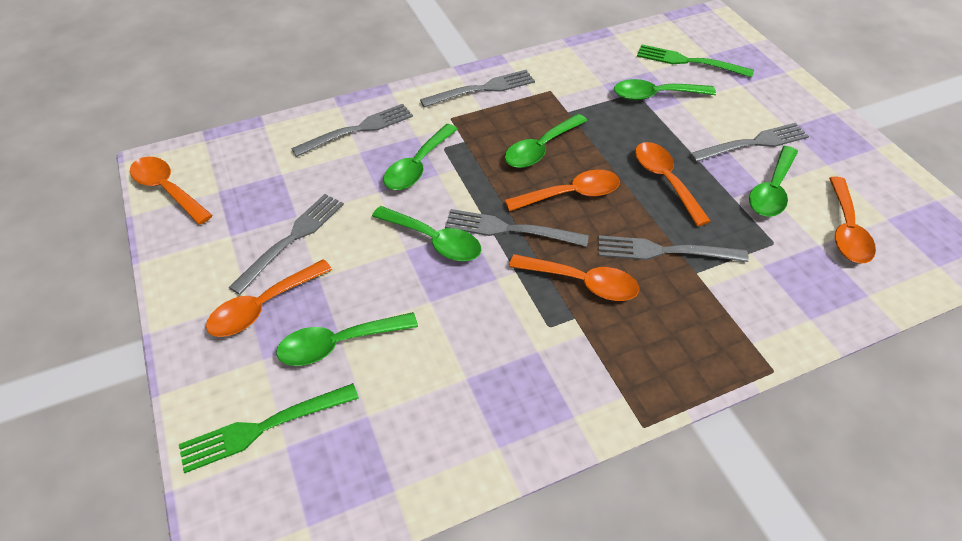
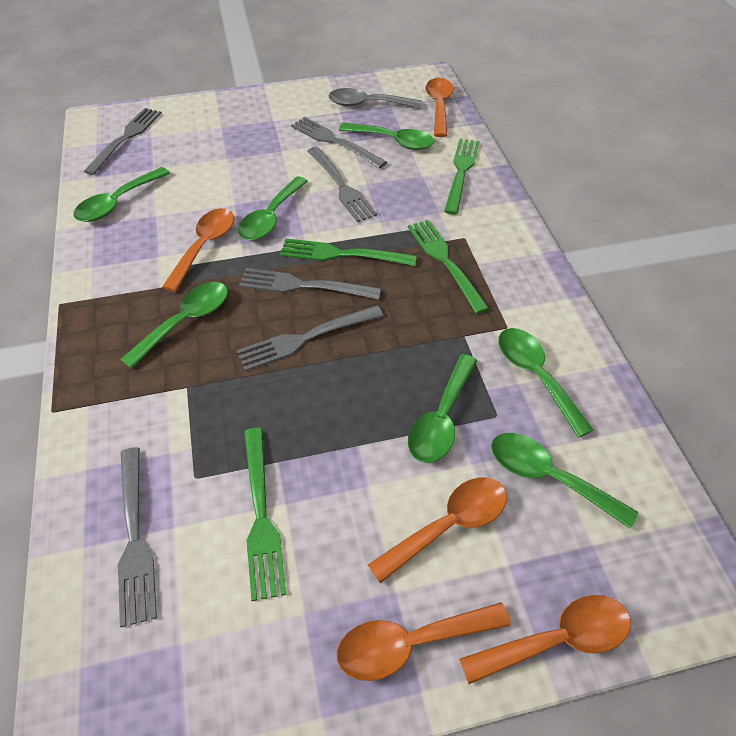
green fork: 2 -> 4
green spoon: 6 -> 7
grey spoon: 0 -> 1
orange spoon: 6 -> 5

